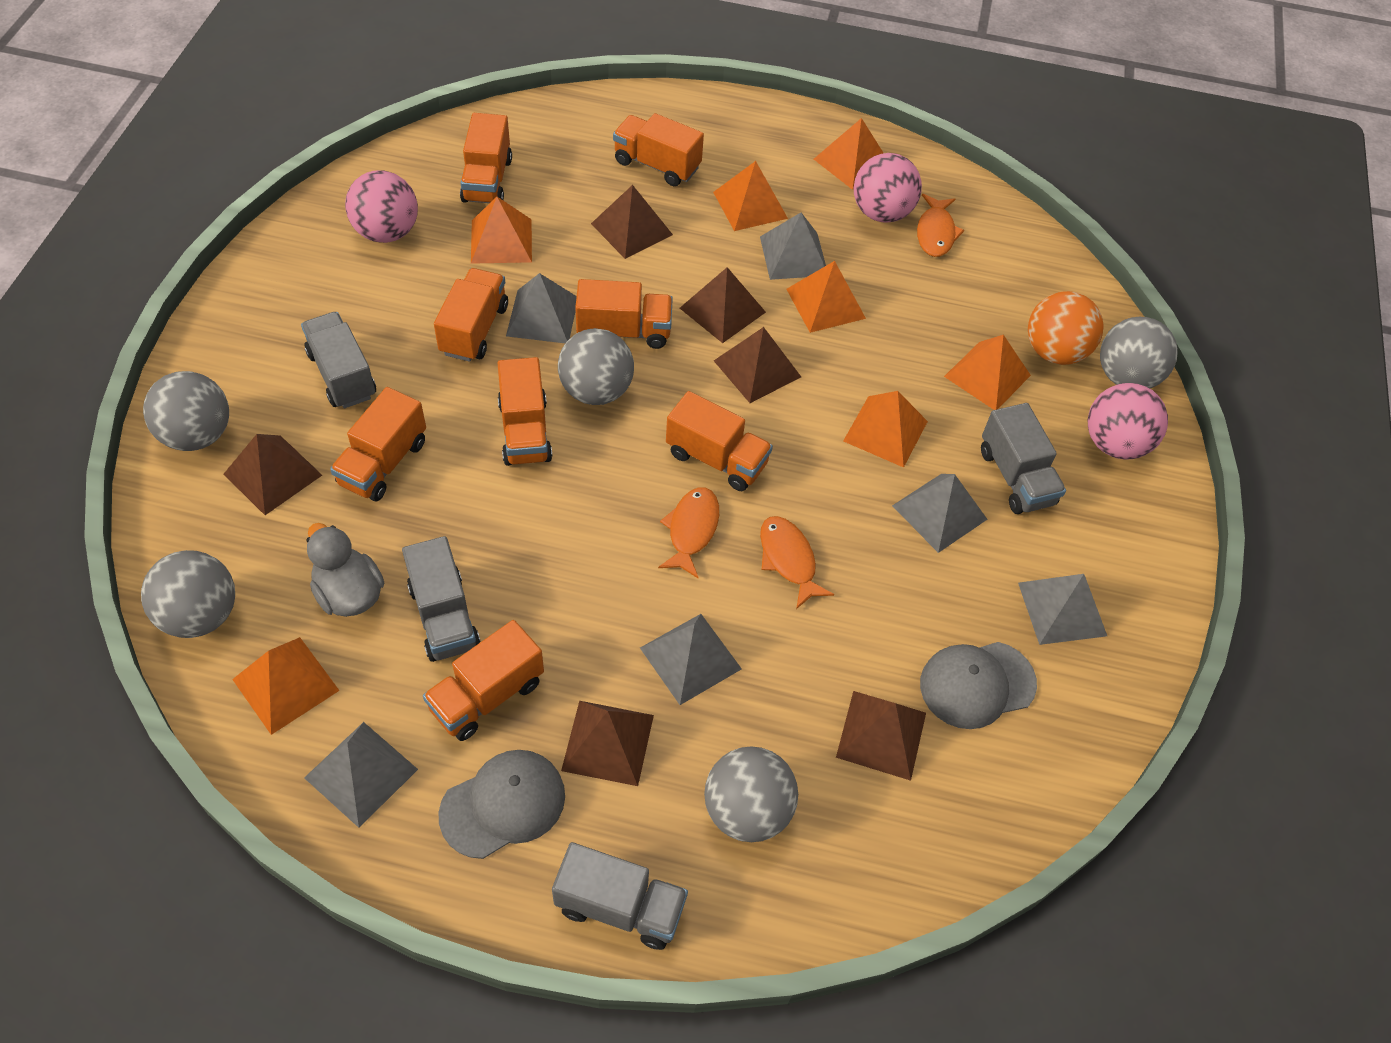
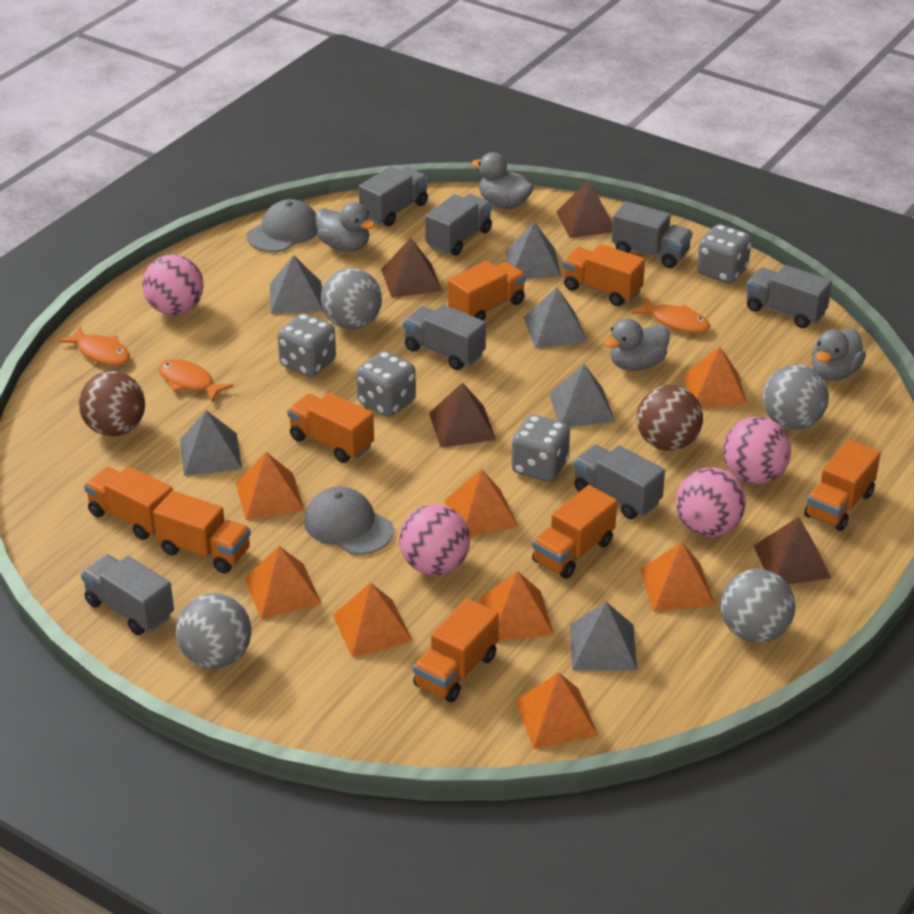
brown ball: 0 -> 2
brown pyramid: 6 -> 4
grey ball: 5 -> 4
grey dice: 0 -> 4
grey duck: 1 -> 4
grey truck: 4 -> 7
orange ball: 1 -> 0
orange pyramid: 7 -> 8
pink ball: 3 -> 4

